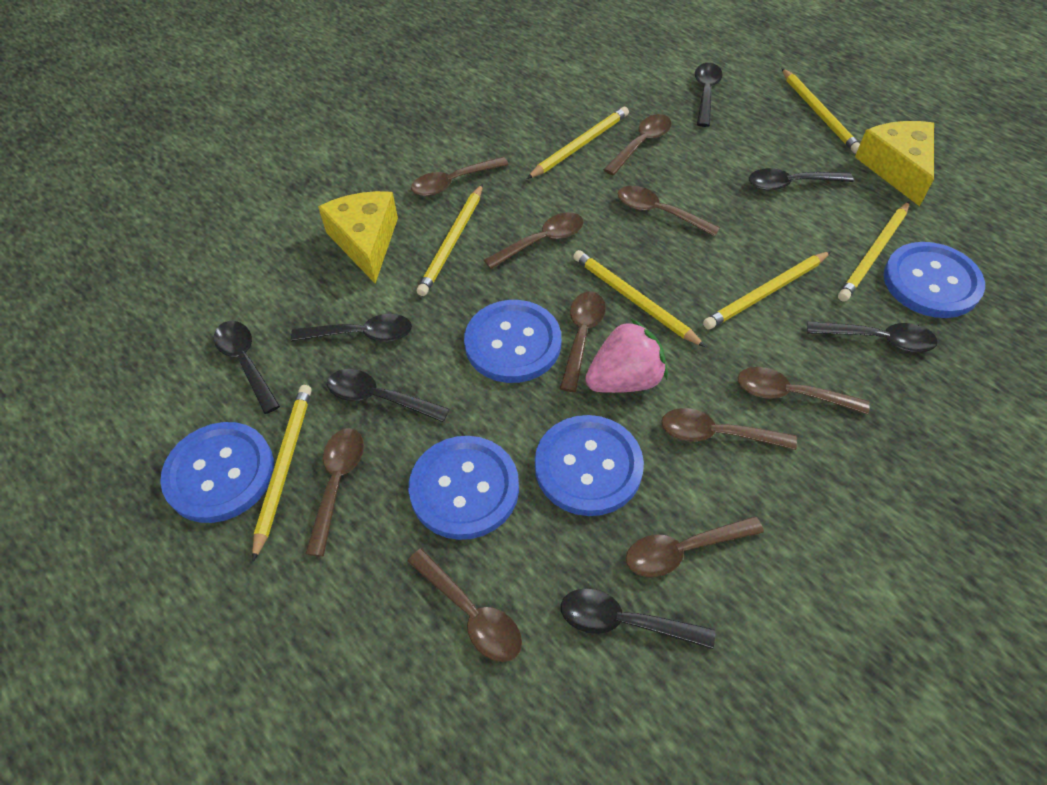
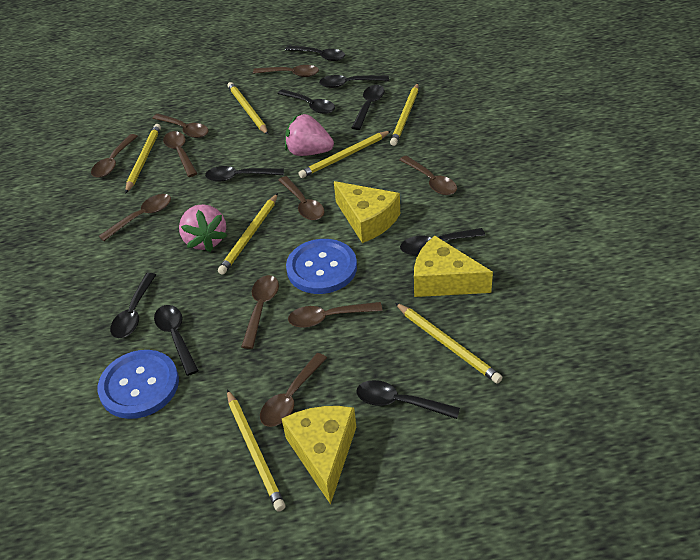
black spoon: 7 -> 9
blue button: 5 -> 2
pink strawberry: 1 -> 2
yellow cheese: 2 -> 3

